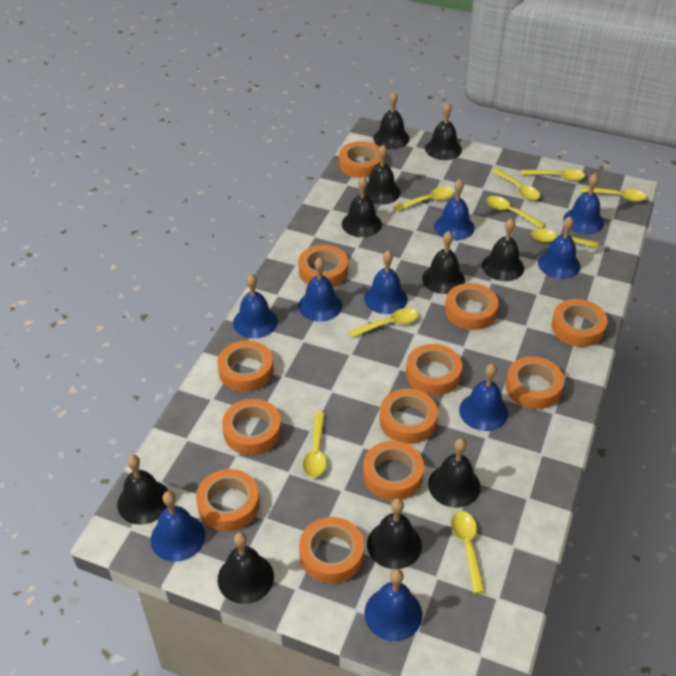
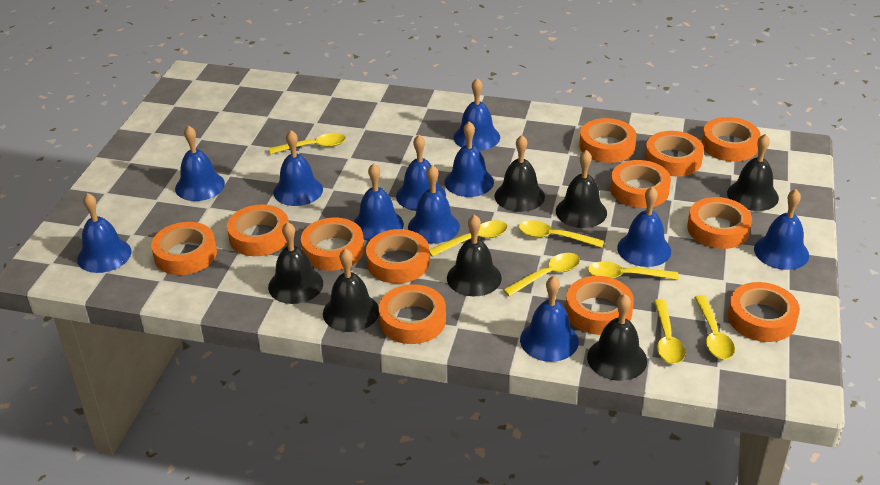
black bell: 10 -> 7
blue bell: 9 -> 11
yellow spoon: 9 -> 7

